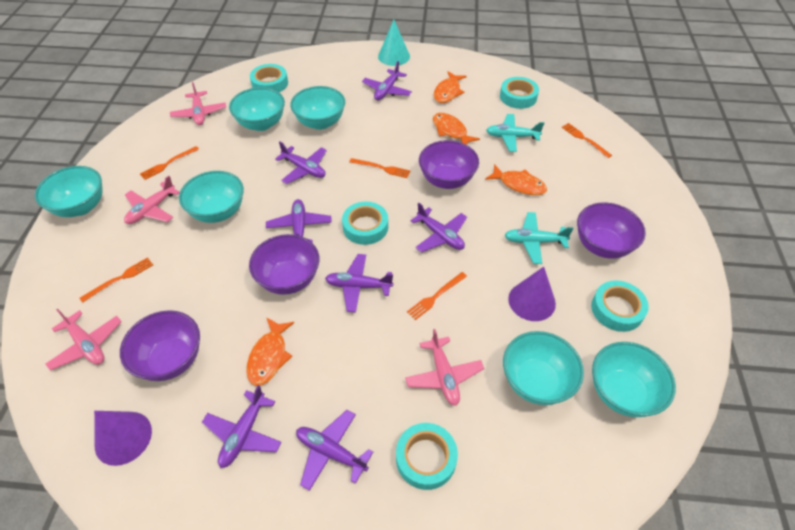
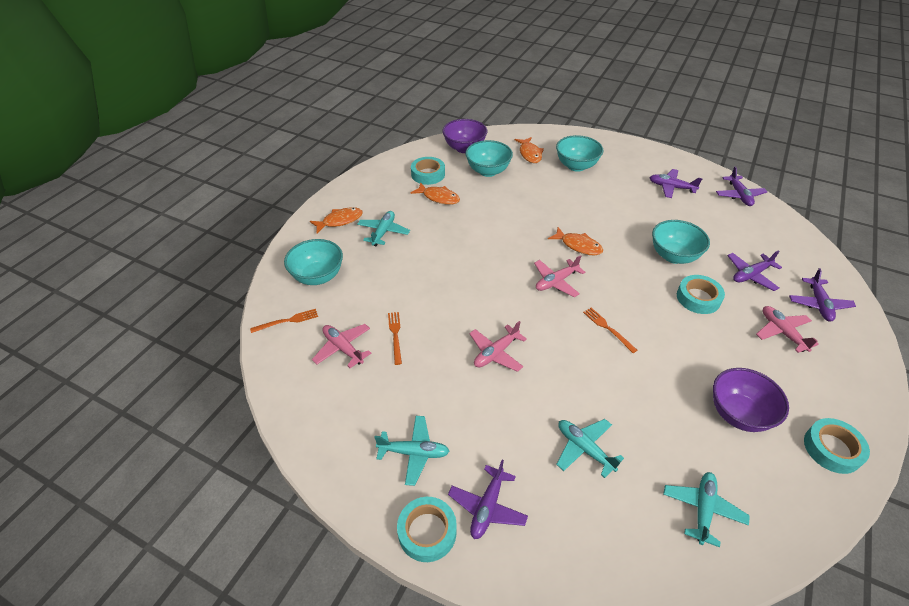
orange fork: 5 -> 3
purple bowl: 4 -> 2
purple cone: 2 -> 0
purple plane: 7 -> 5
turquoise bowl: 6 -> 4
turquoise cone: 1 -> 0
turquoise plane: 2 -> 4
turquoise tape: 5 -> 4

